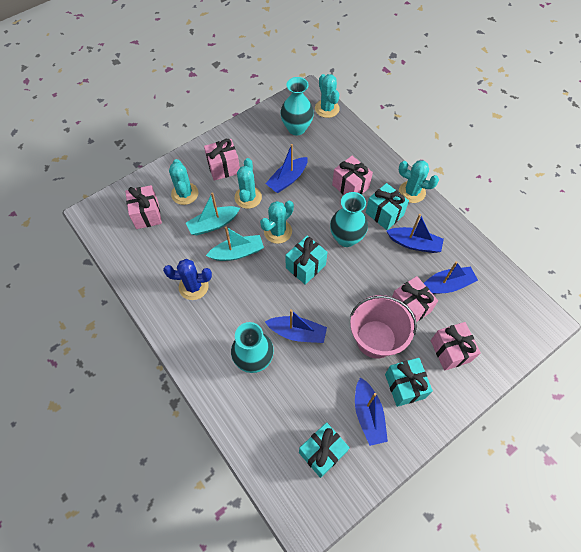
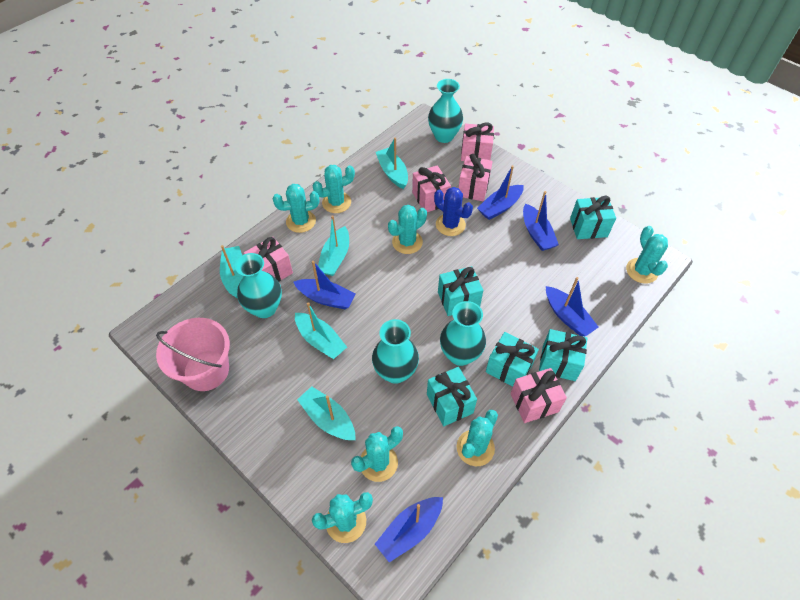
turquoise boat: 2 -> 5
turquoise cactus: 5 -> 7
turquoise gift: 4 -> 5
turquoise vase: 3 -> 4

